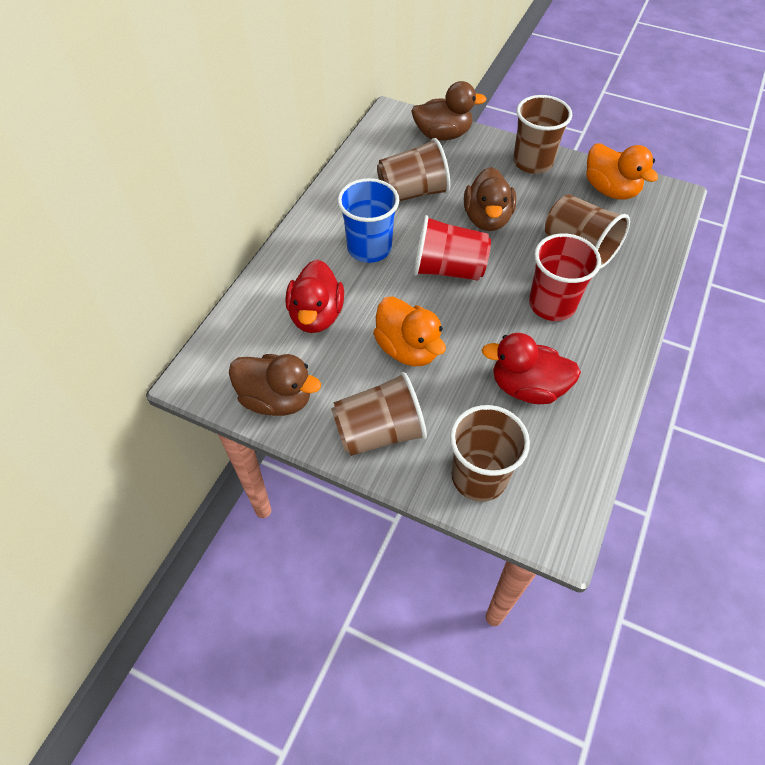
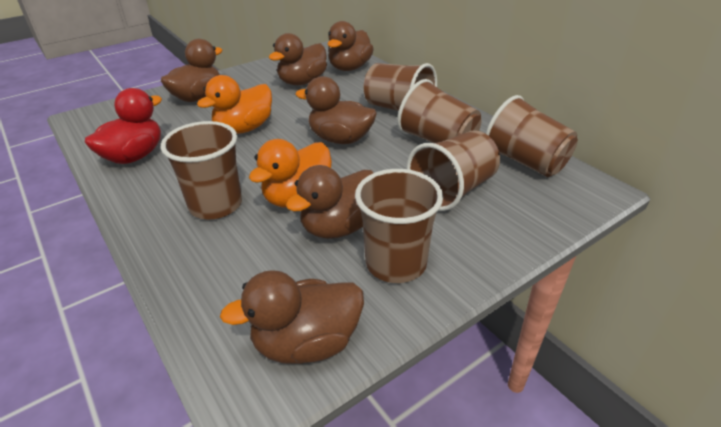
blue cup: 1 -> 0
brown cup: 5 -> 6
brown duck: 3 -> 6
red cup: 2 -> 0
red duck: 2 -> 1

